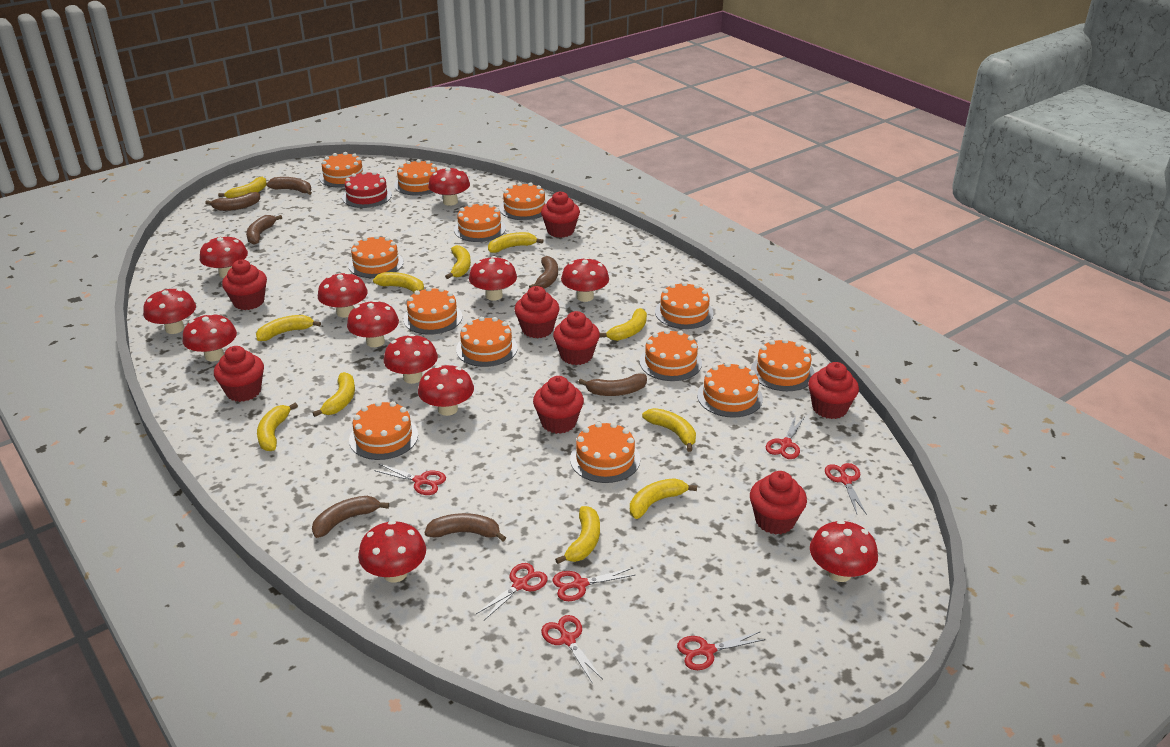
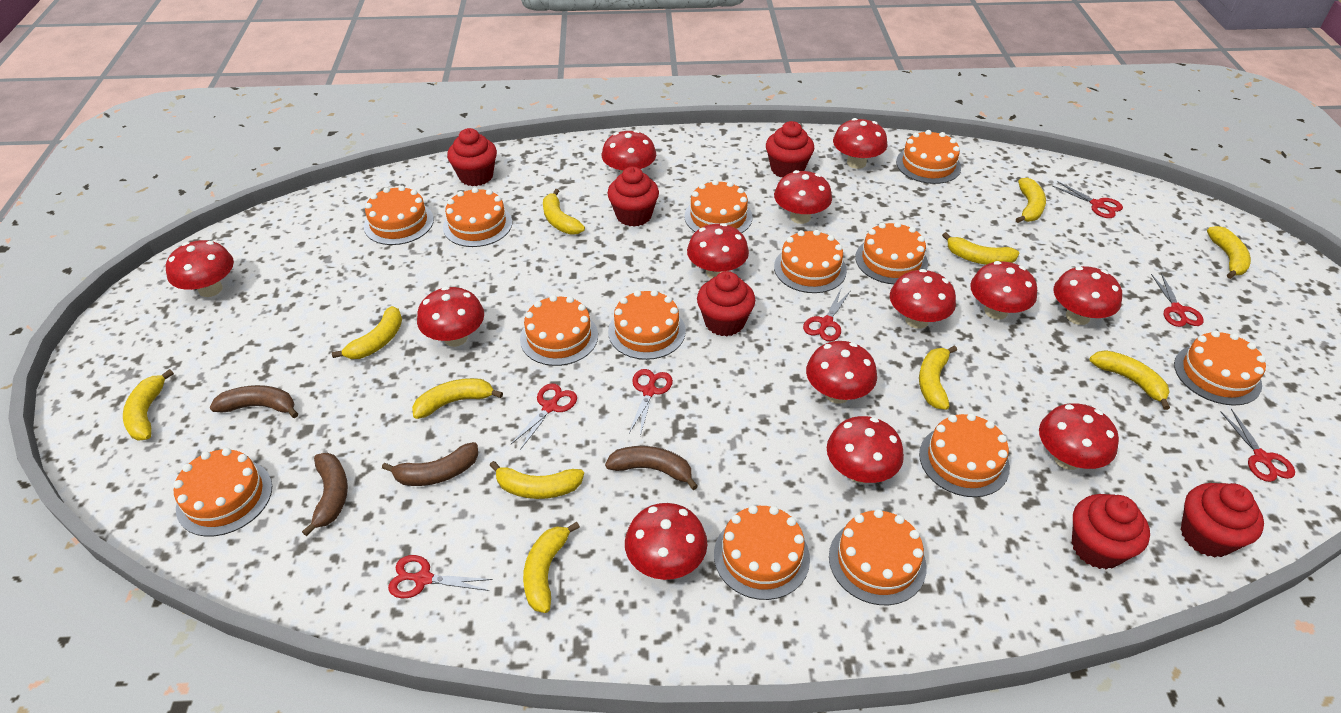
brown banana: 7 -> 4
red cake: 1 -> 0
red cupcake: 8 -> 6
red mushroom: 12 -> 13

